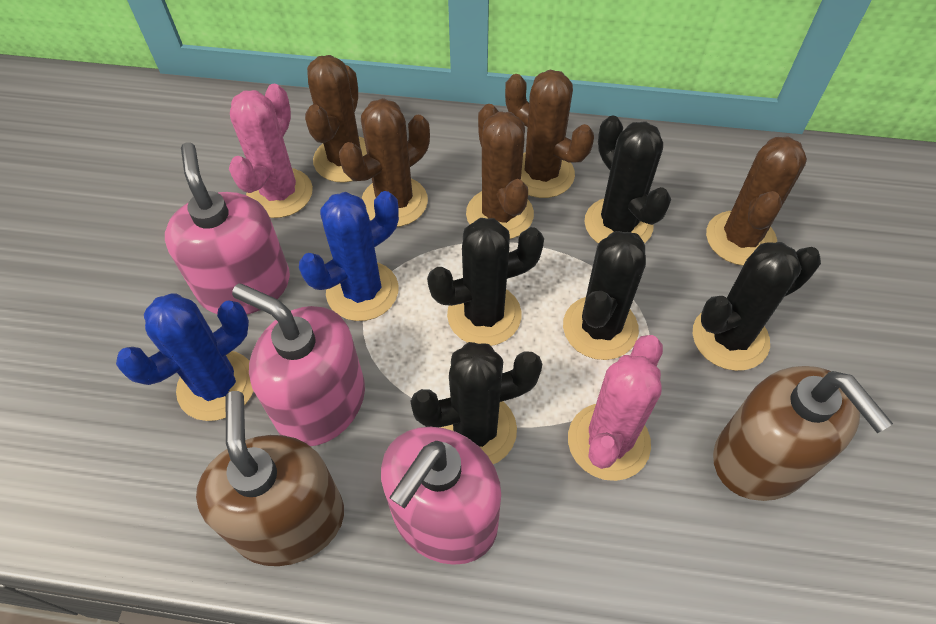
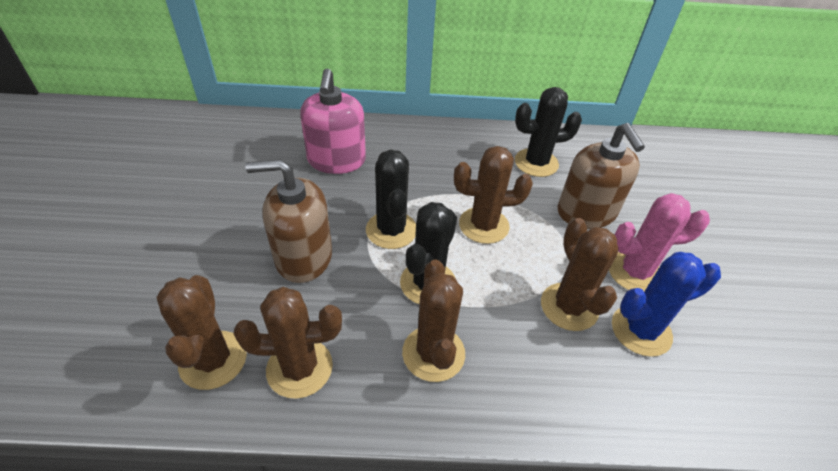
black cactus: 5 -> 3
blue cactus: 2 -> 1
pink cactus: 2 -> 1
pink soap dispenser: 3 -> 1

